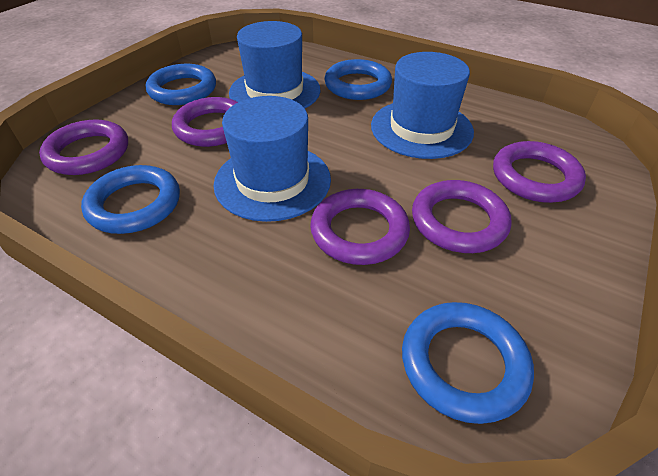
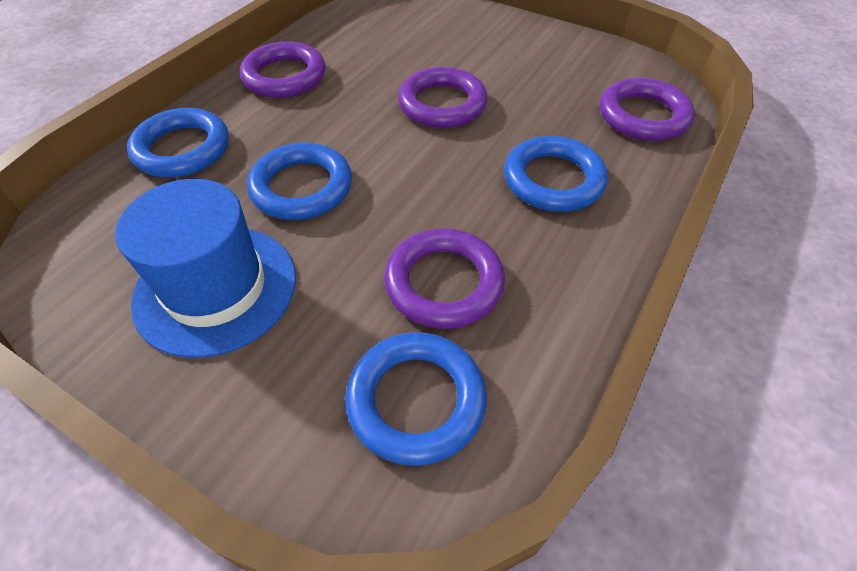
blue hat: 3 -> 1
purple ring: 5 -> 4

